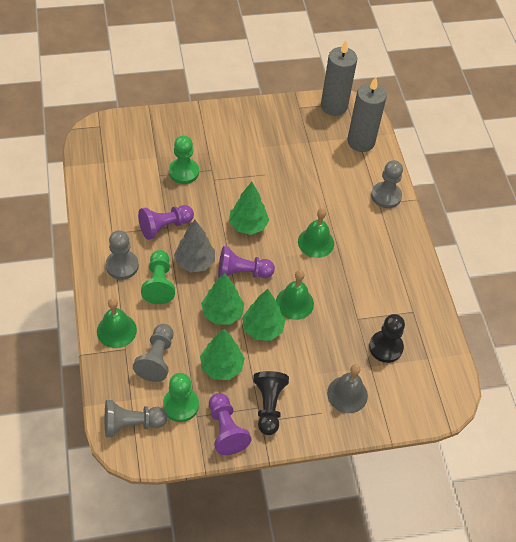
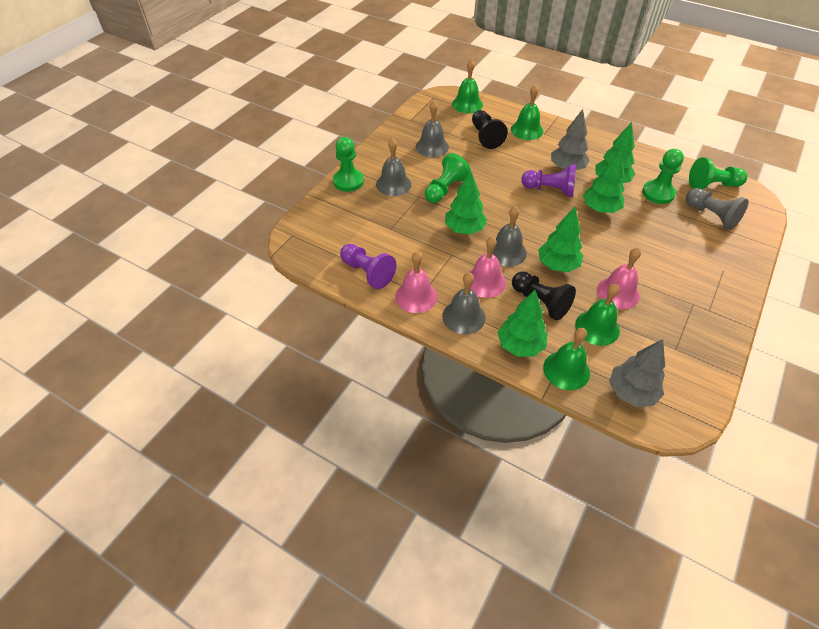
green bell: 3 -> 4
green pawn: 3 -> 4
green tree: 4 -> 5
grey bell: 1 -> 4
grey candle: 2 -> 0
grey pawn: 4 -> 1
grey tree: 1 -> 2
pink bell: 0 -> 3
purple pawn: 3 -> 2

